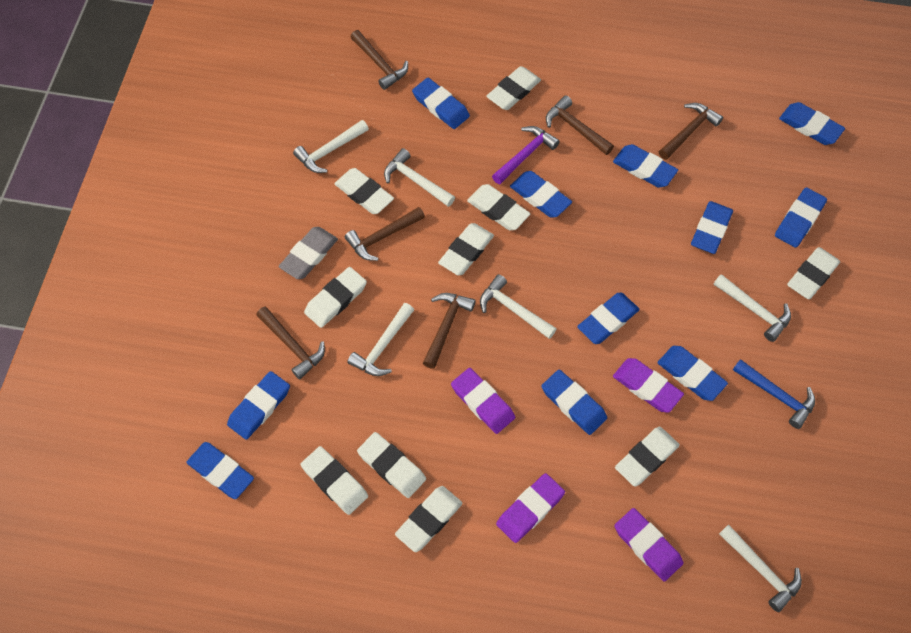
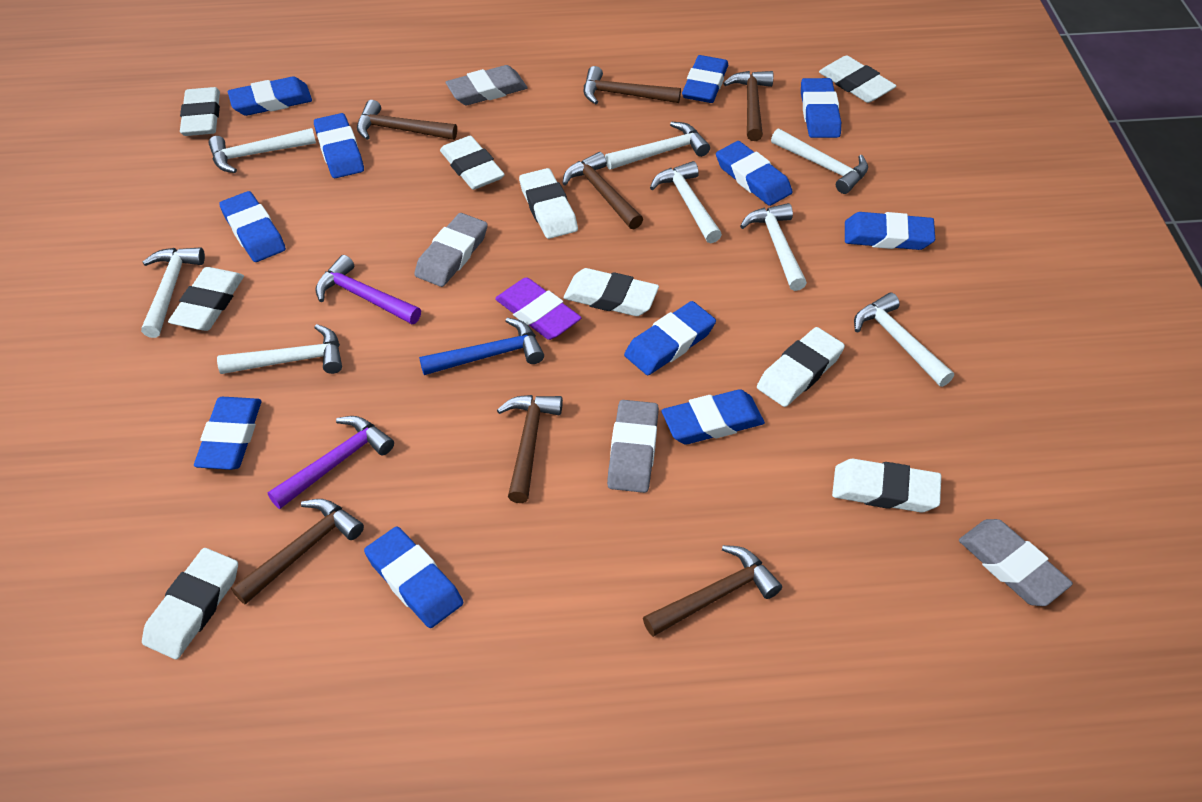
brown hammer: 6 -> 7
grey eraser: 1 -> 4
purple eraser: 4 -> 1
purple hammer: 1 -> 2
white eraser: 10 -> 9
white hammer: 6 -> 8

